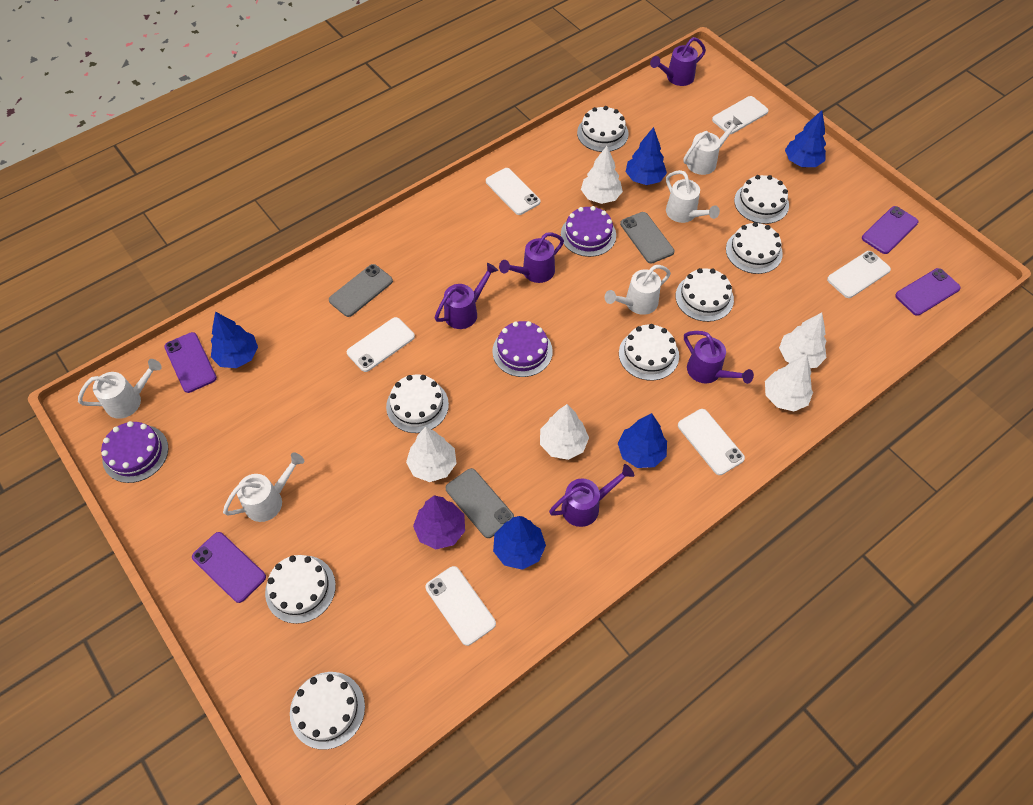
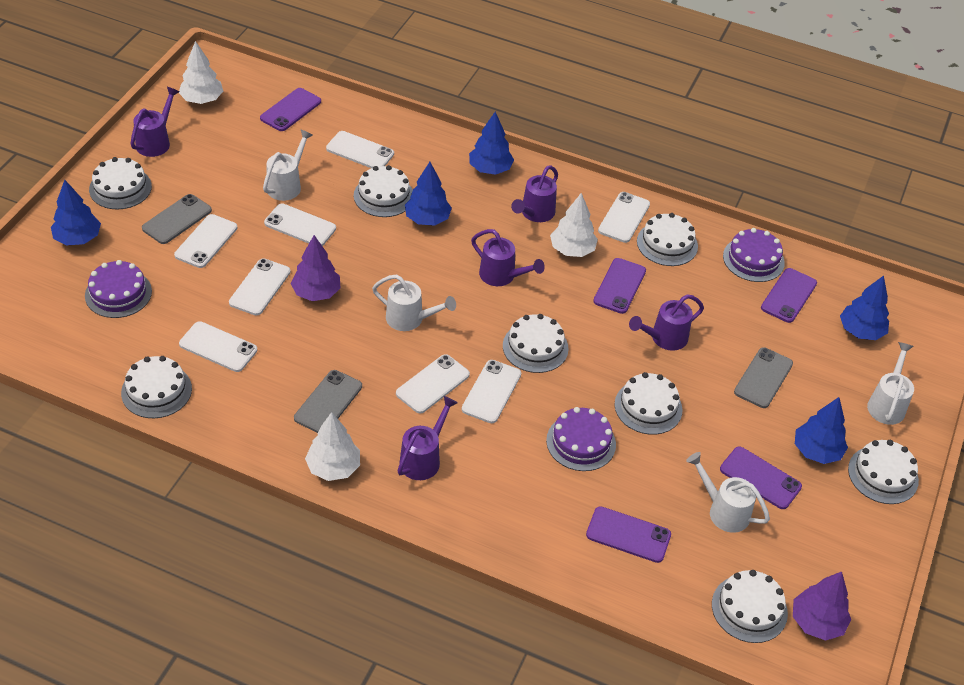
purple phone: 4 -> 5
purple tree: 1 -> 2
white phone: 6 -> 8
white tree: 5 -> 3
white watering can: 5 -> 4

